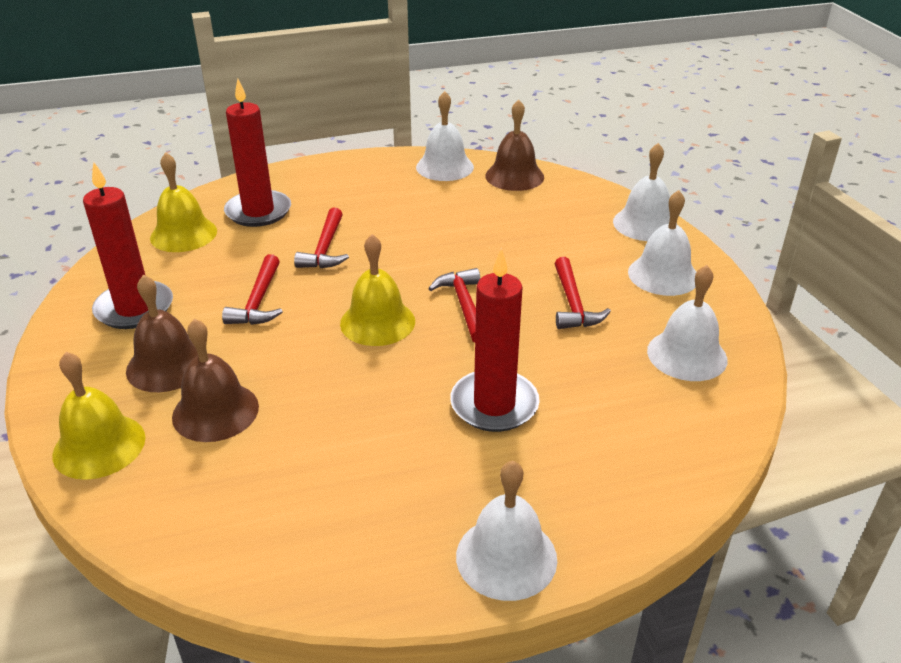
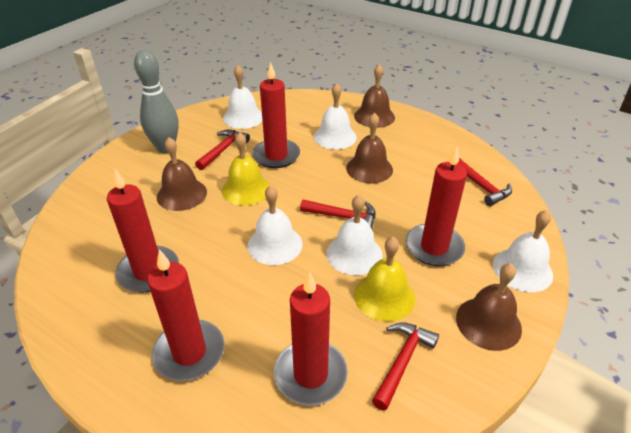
brown bell: 3 -> 4
grey bowling pin: 0 -> 1
red candle: 3 -> 5
yellow bell: 3 -> 2

